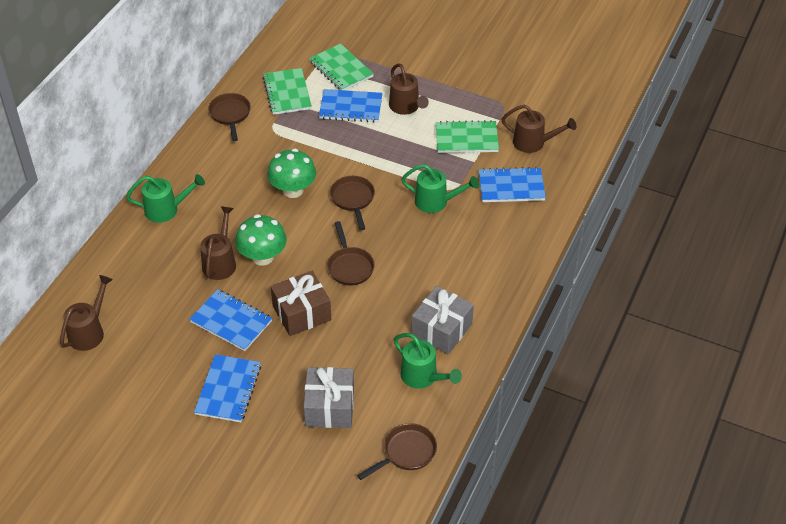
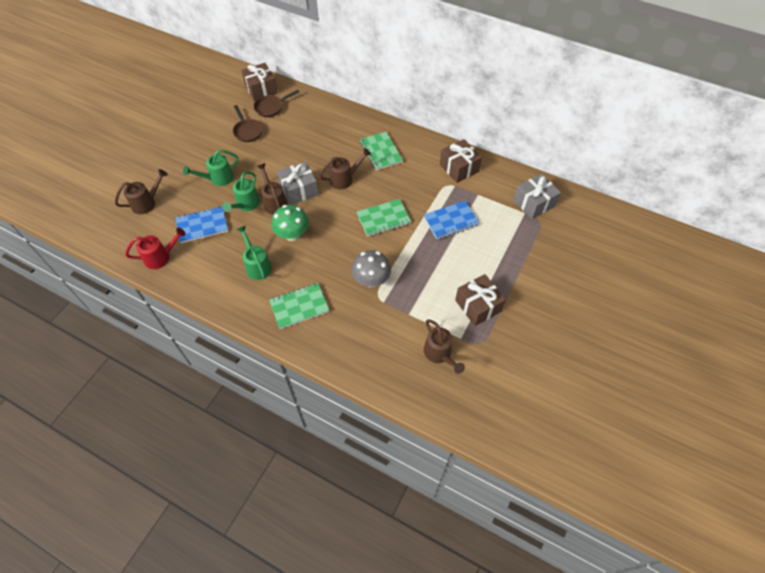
blue notebook: 4 -> 2
brown gift: 1 -> 3
brown pan: 4 -> 2
green mushroom: 2 -> 1
grey mushroom: 0 -> 1
red watering can: 0 -> 1

